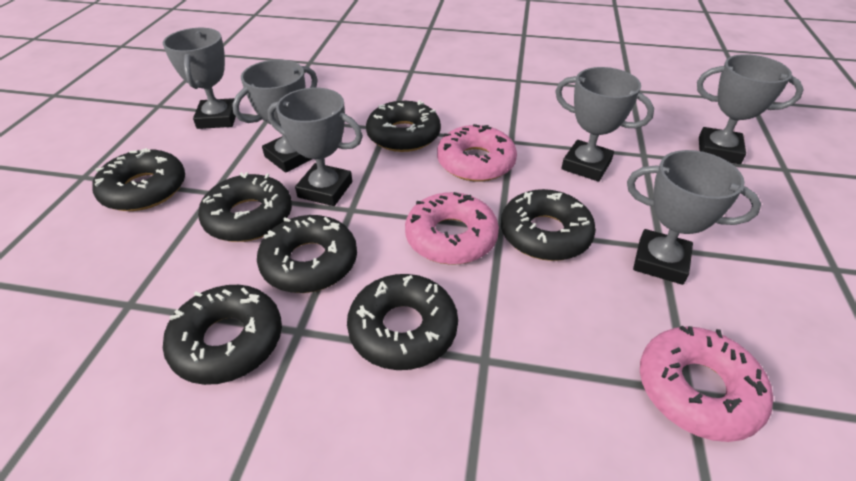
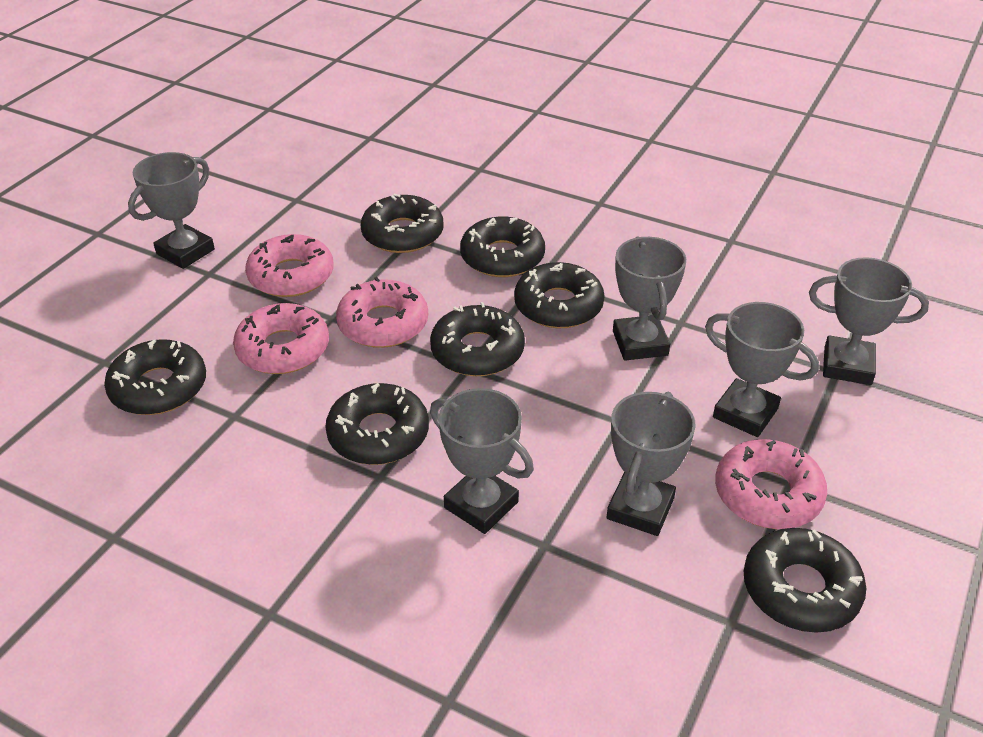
pink donut: 3 -> 4

